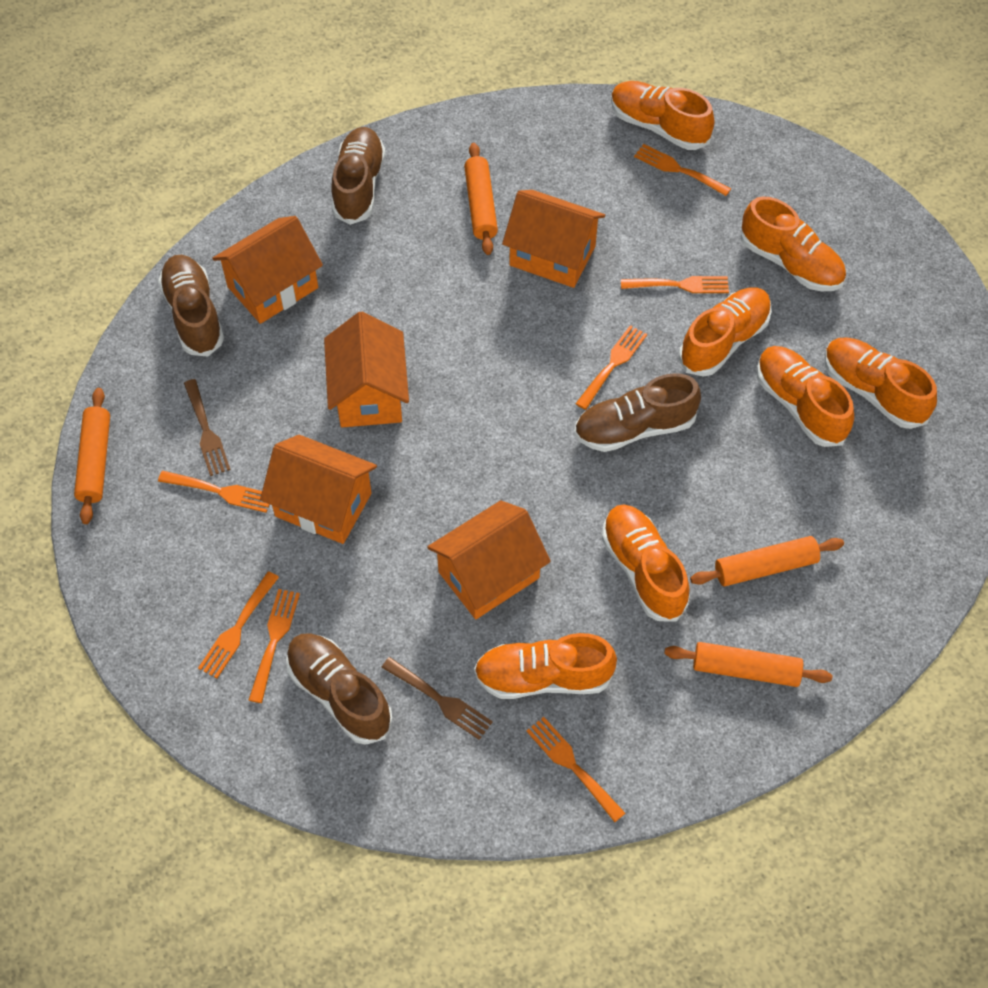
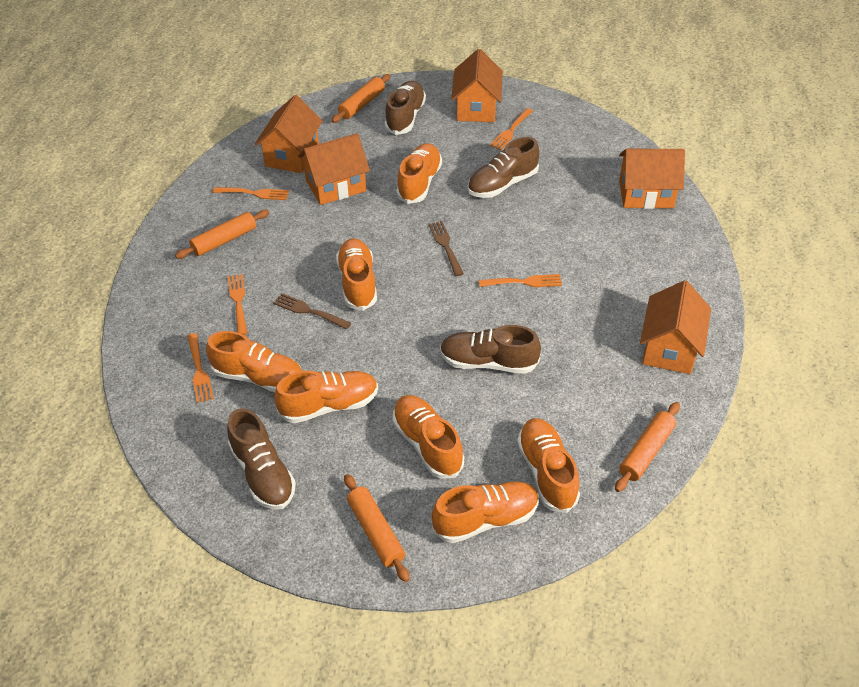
orange fork: 7 -> 5

